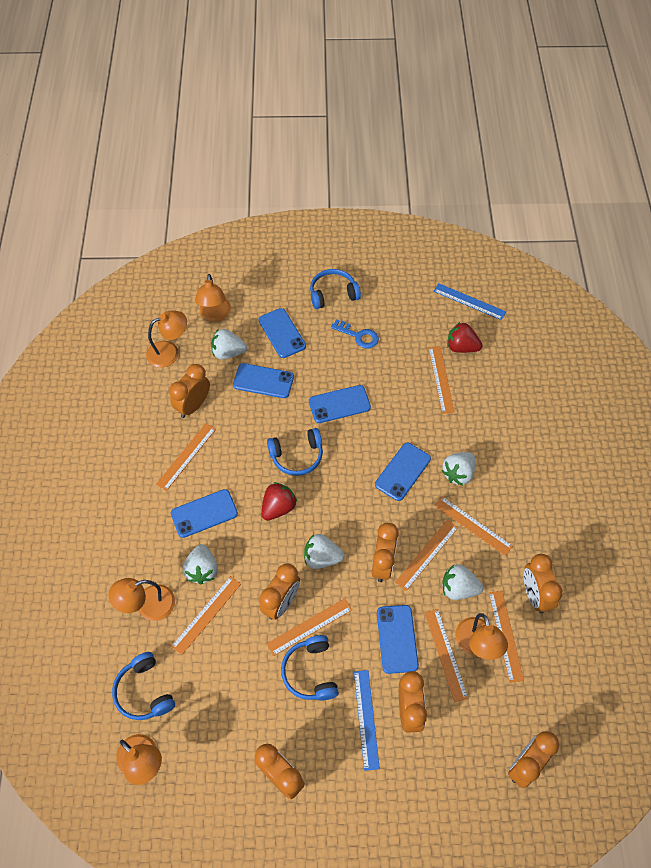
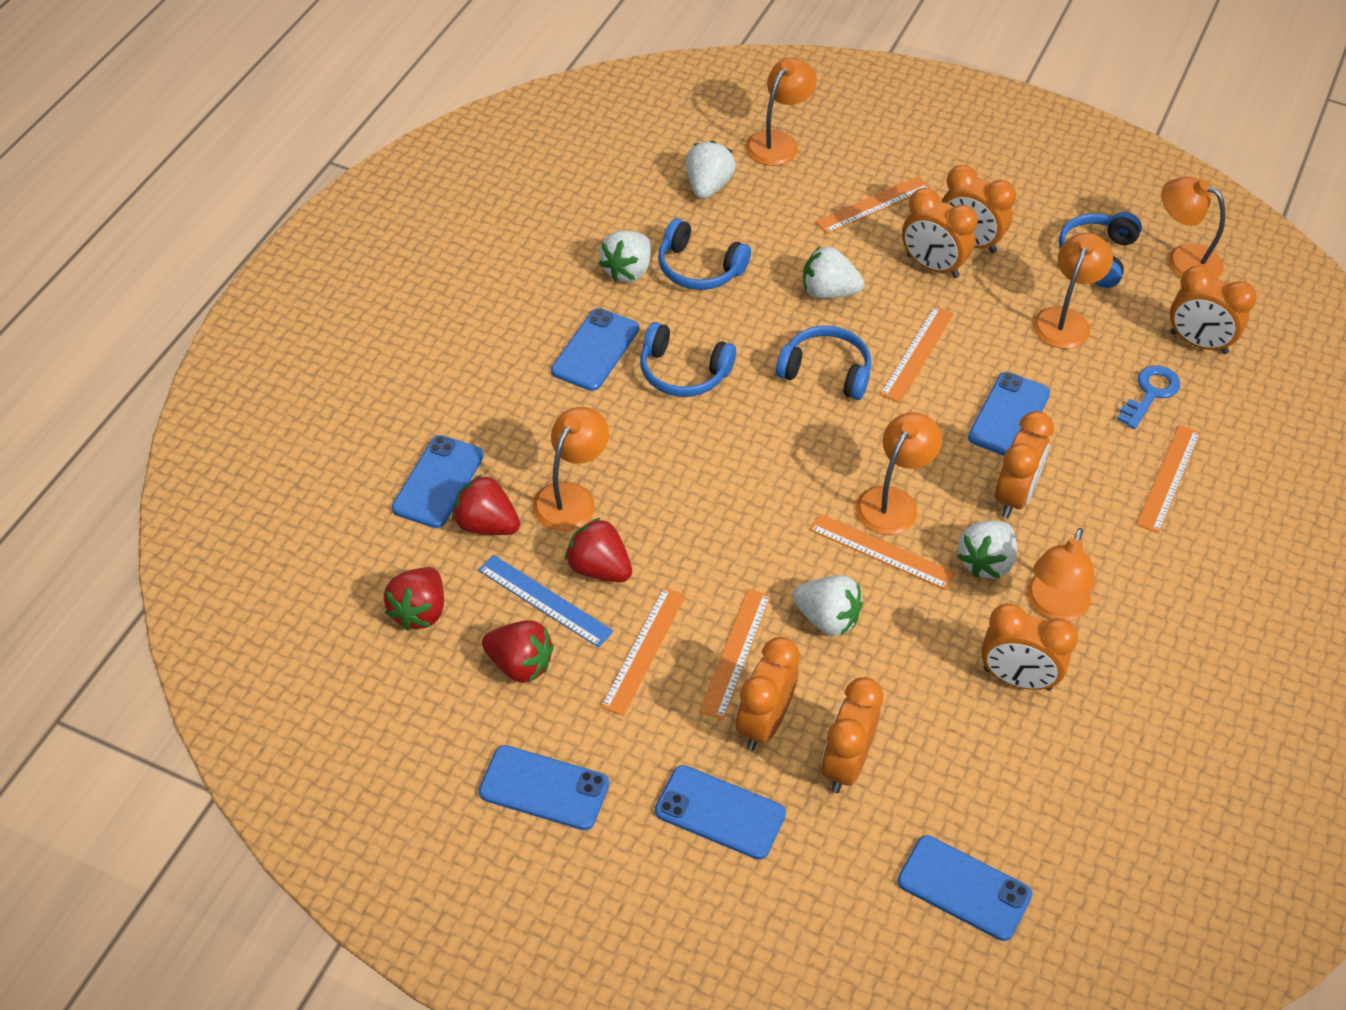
blue ruler: 2 -> 1
orange lamp: 5 -> 6
orange ruler: 8 -> 6
red strawberry: 2 -> 4

